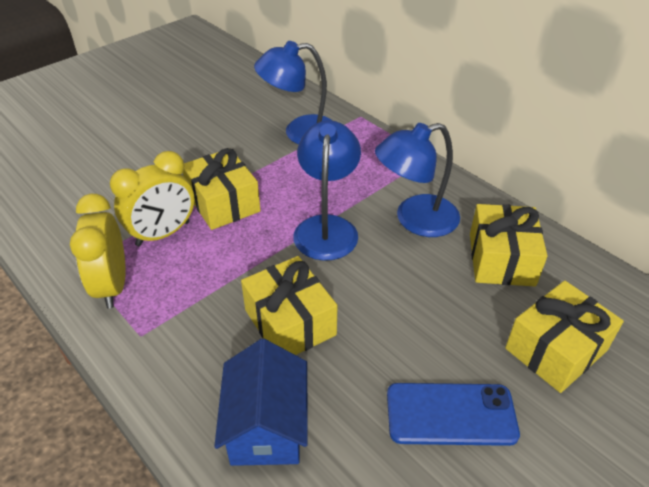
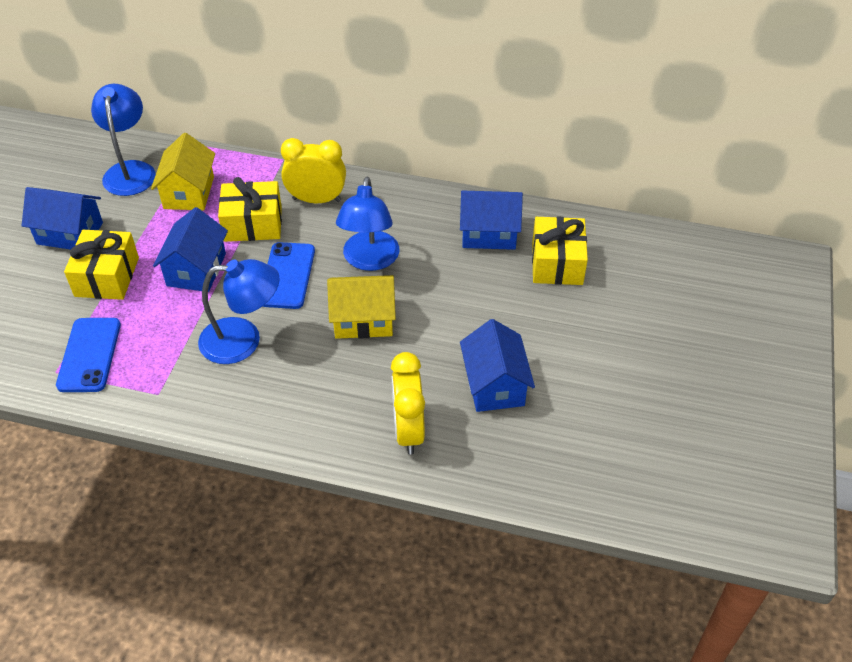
blue house: 1 -> 4
blue phone: 1 -> 2
yellow gift: 4 -> 3
yellow house: 0 -> 2

